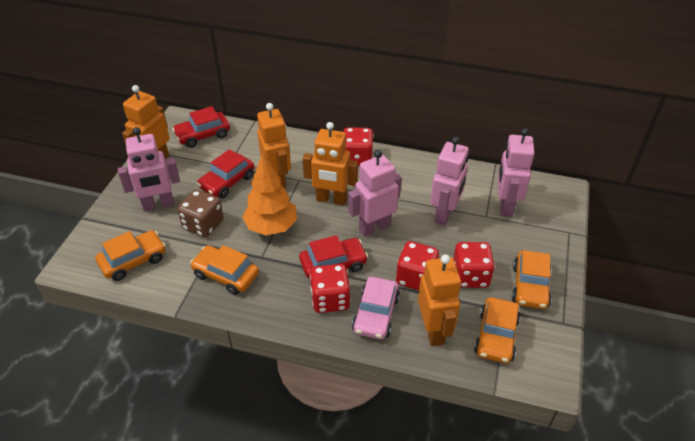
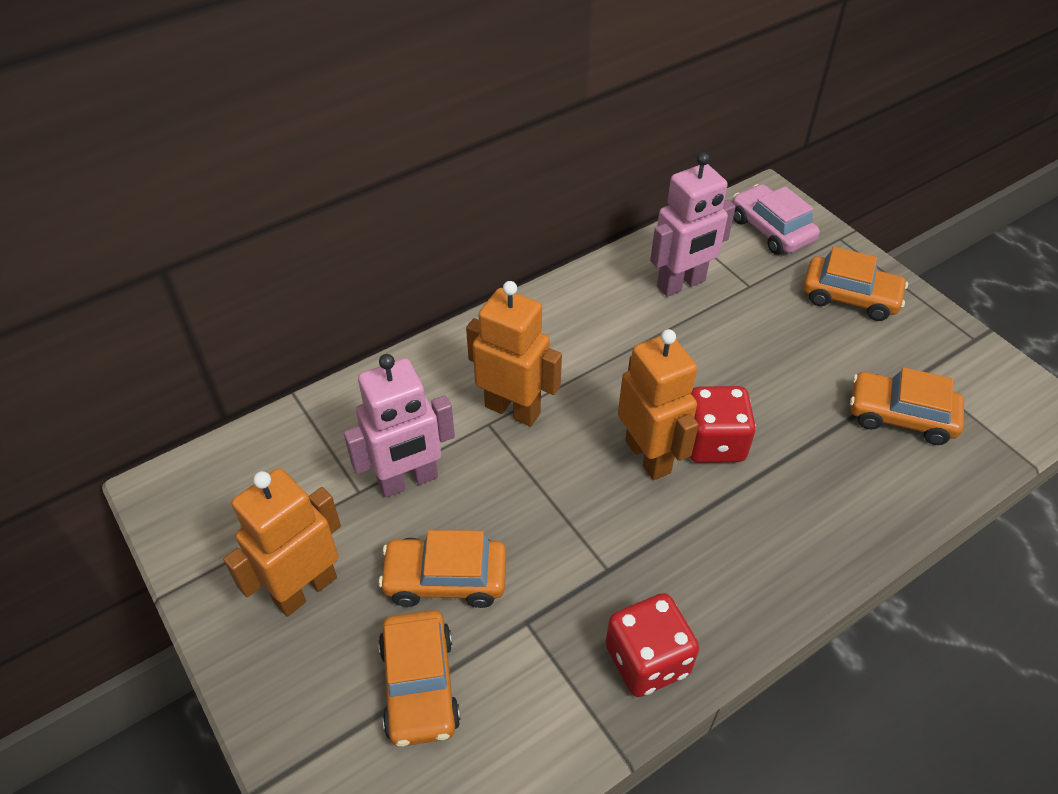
brown dice: 1 -> 0
orange robot: 4 -> 3
orange tree: 1 -> 0
pink robot: 4 -> 2
red car: 3 -> 0
red dice: 4 -> 2

